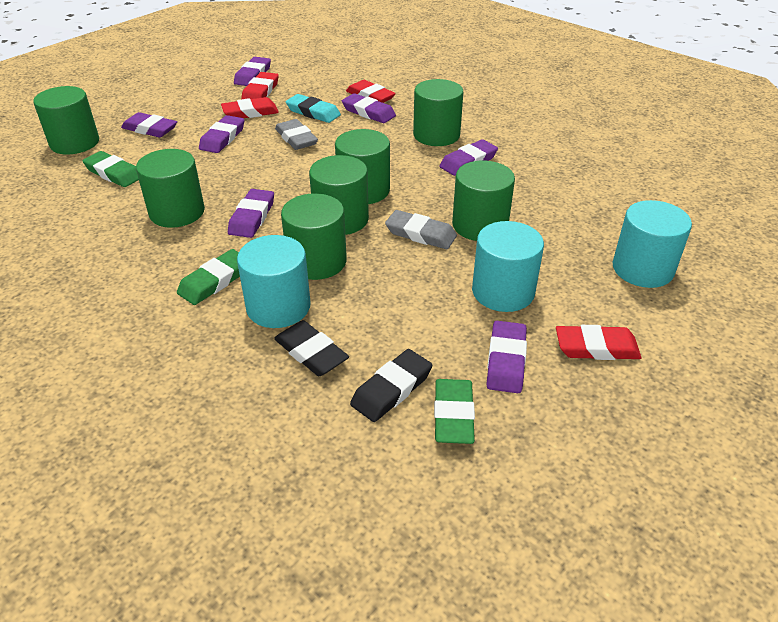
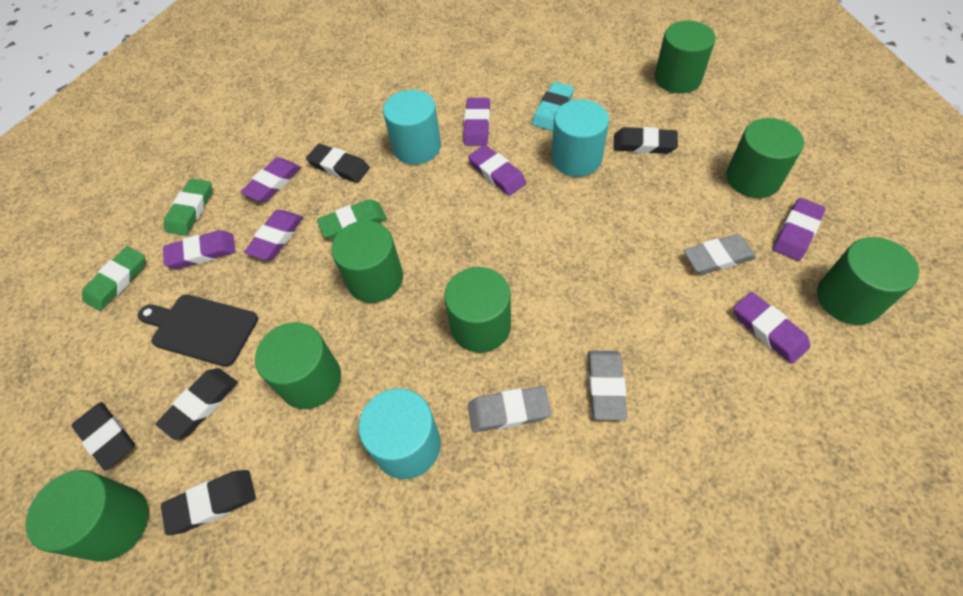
black cutting board: 0 -> 1
black eraser: 2 -> 5
grey eraser: 2 -> 3
red eraser: 4 -> 0

